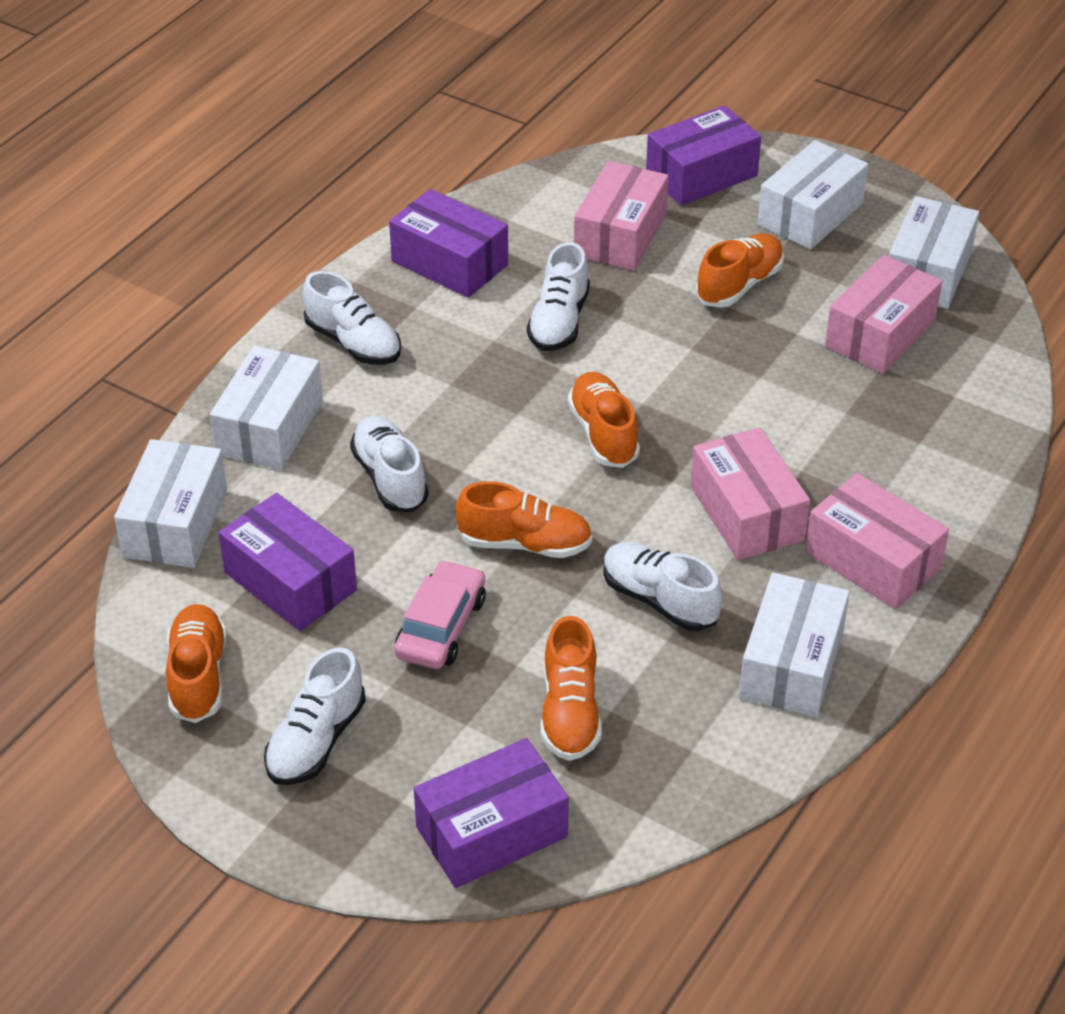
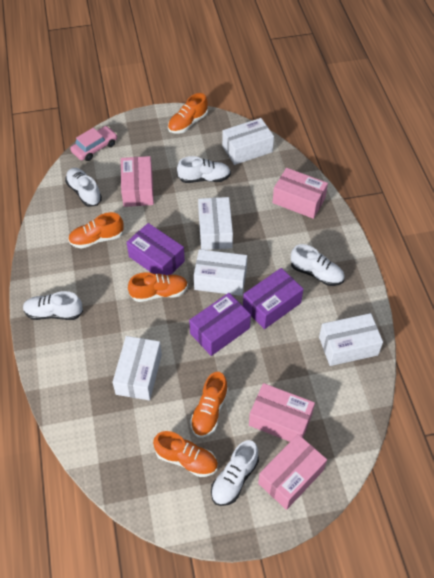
purple box: 4 -> 3

